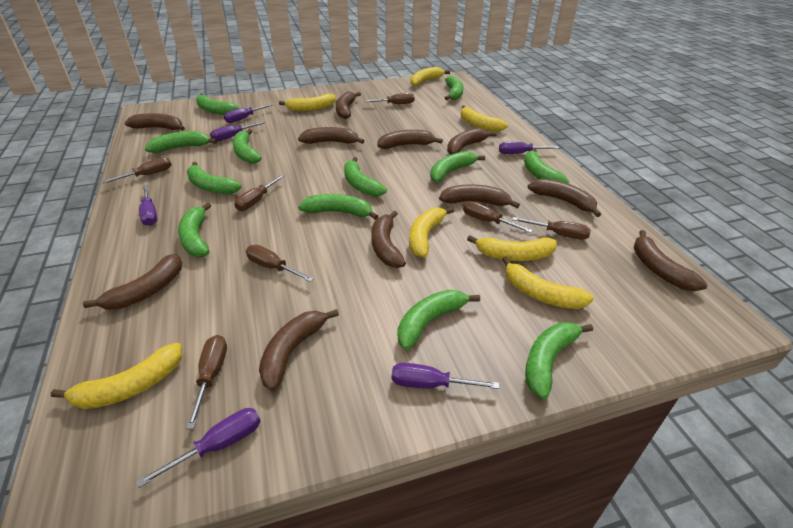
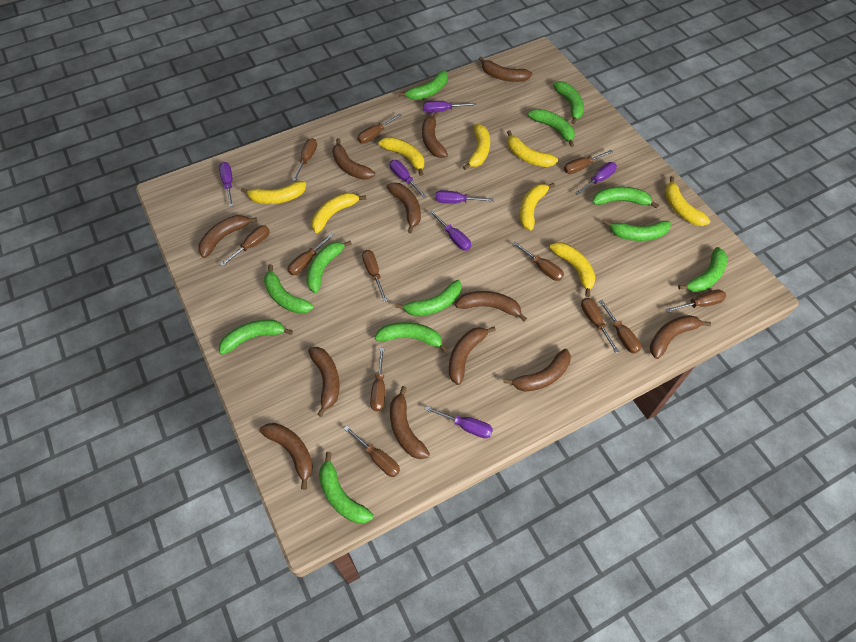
brown banana: 11 -> 12
brown screwdriver: 7 -> 12
purple screwdriver: 6 -> 7
yellow banana: 7 -> 8

